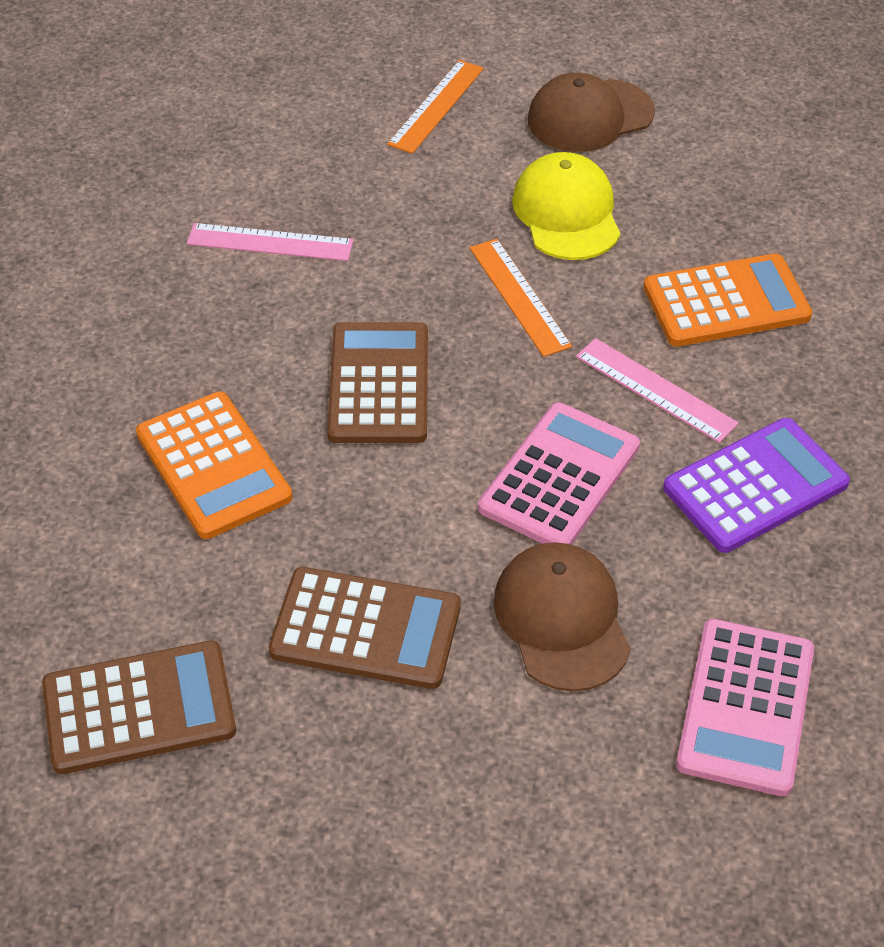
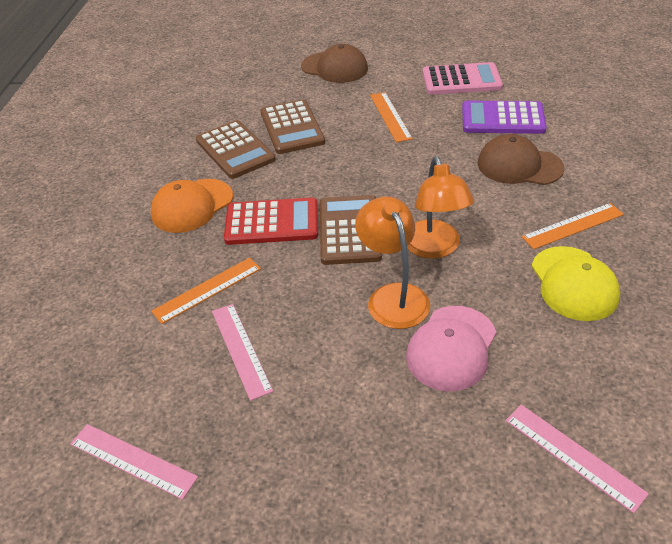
orange calculator: 2 -> 0
orange cap: 0 -> 1
orange lamp: 0 -> 2
orange ruler: 2 -> 3
pink calculator: 2 -> 1
pink cap: 0 -> 1
pink ruler: 2 -> 3
red calculator: 0 -> 1

